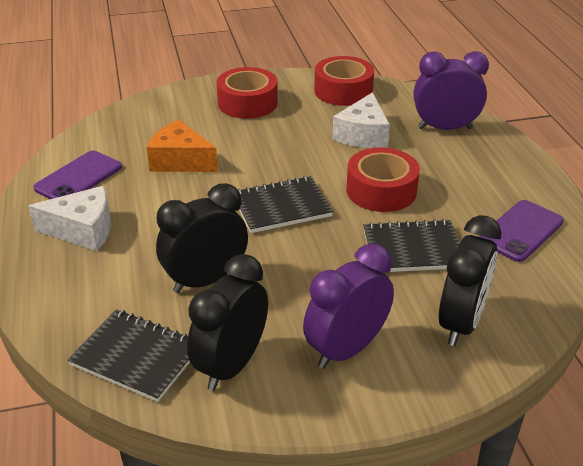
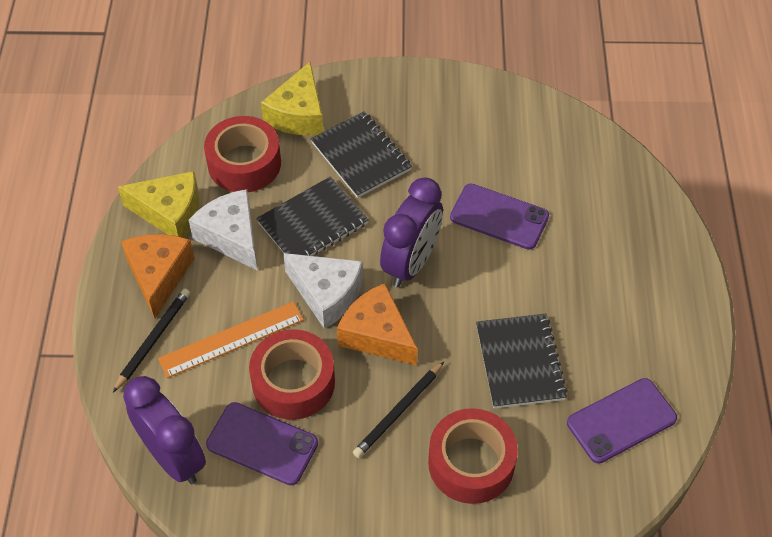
black clock: 3 -> 0
black pencil: 0 -> 2
orange cheese: 1 -> 2
orange ruler: 0 -> 1
purple phone: 2 -> 3
yellow cheese: 0 -> 2

